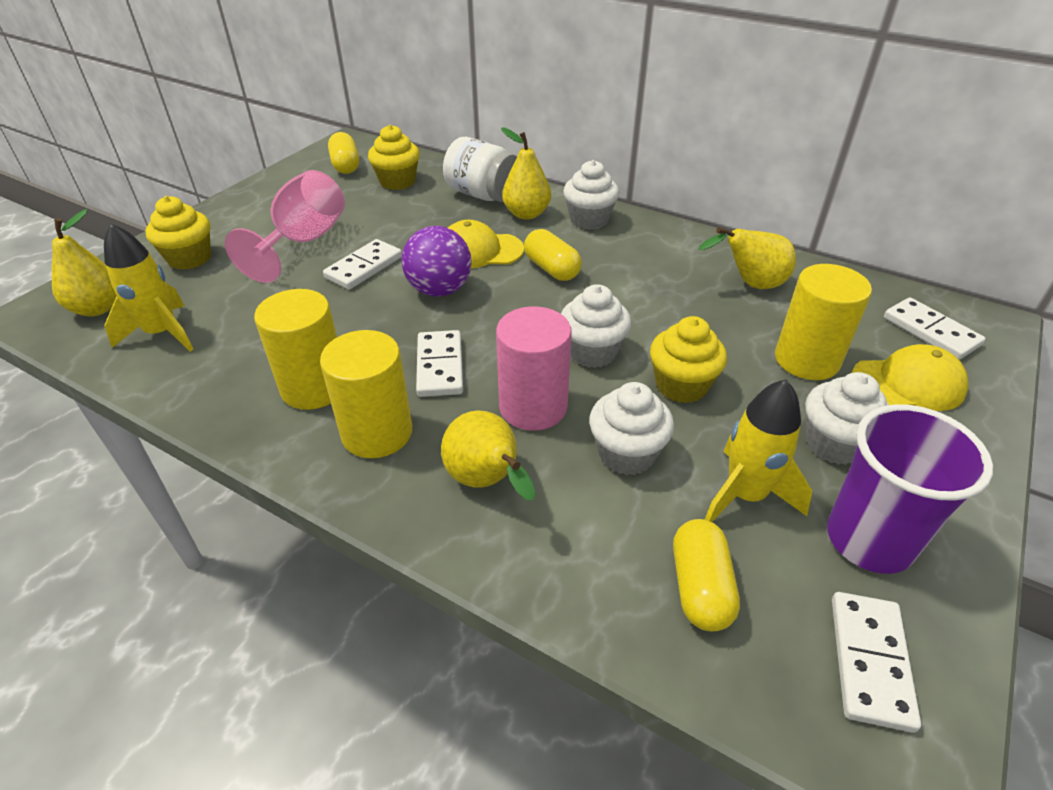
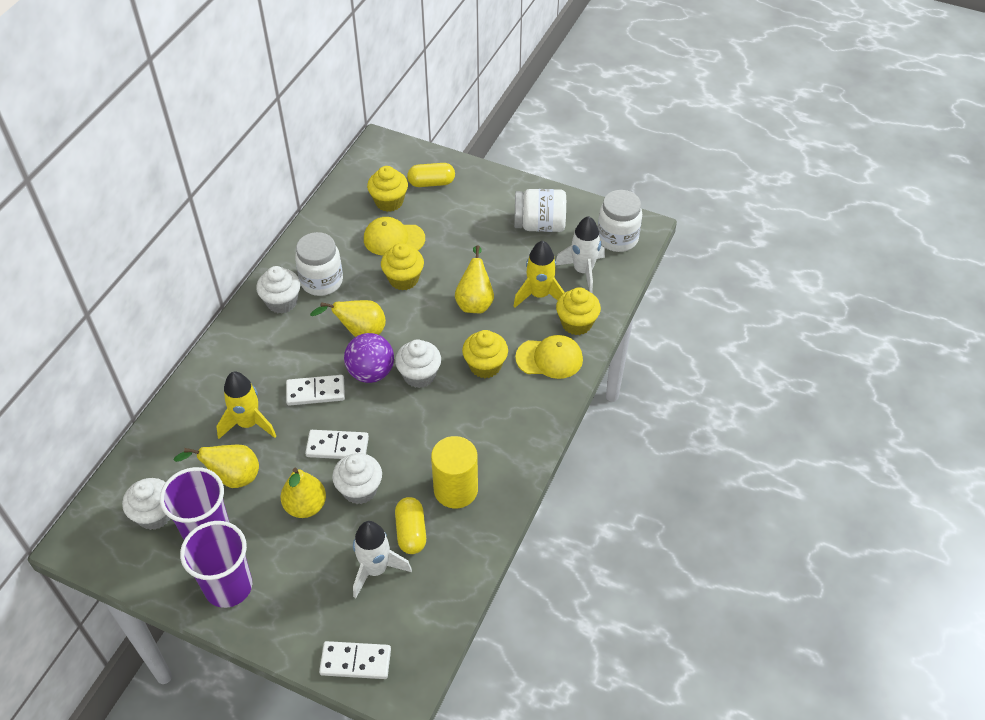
pink cylinder: 1 -> 0
pink goblet: 1 -> 0
purple cup: 1 -> 2
white domino: 4 -> 3
white jar: 1 -> 3
white rocket: 0 -> 2
yellow capsule: 3 -> 2
yellow cupcake: 3 -> 4
yellow cylinder: 3 -> 1

